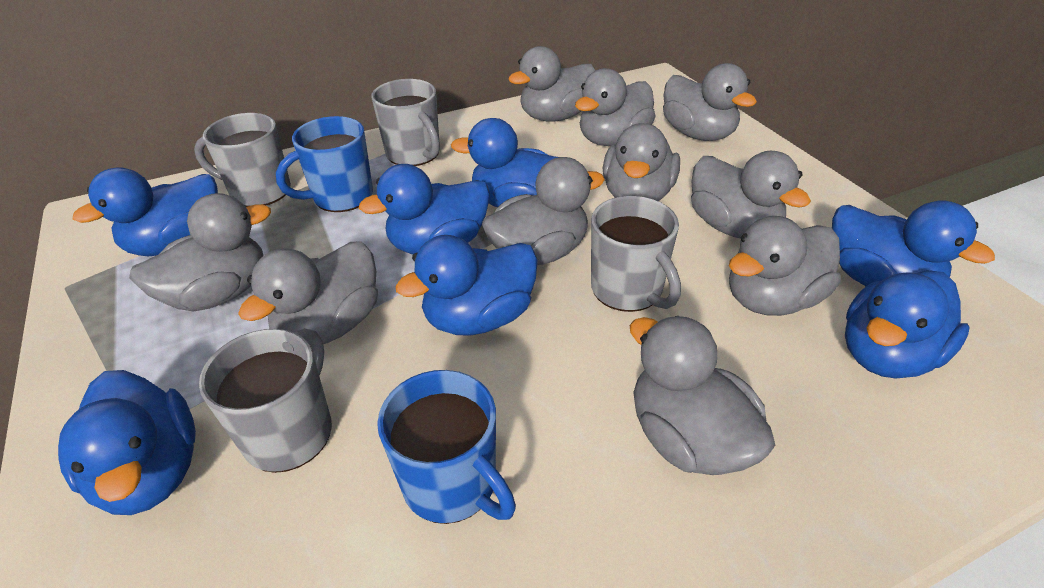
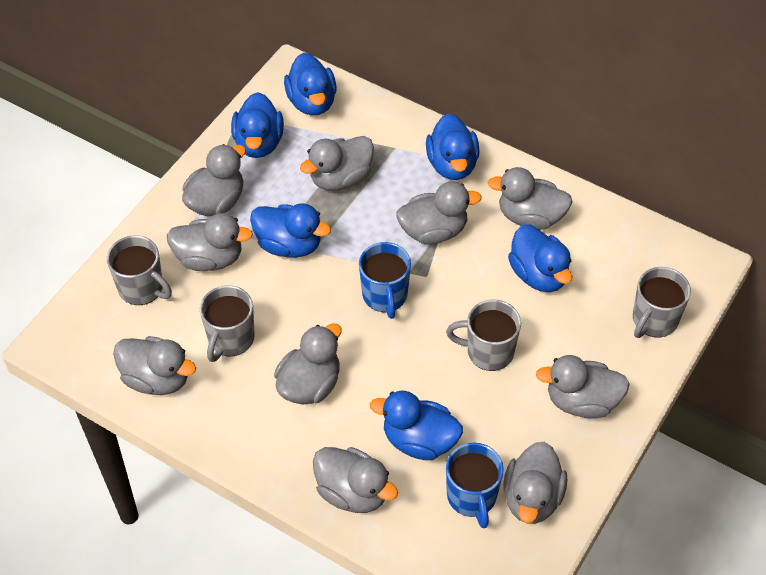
blue duck: 7 -> 6

